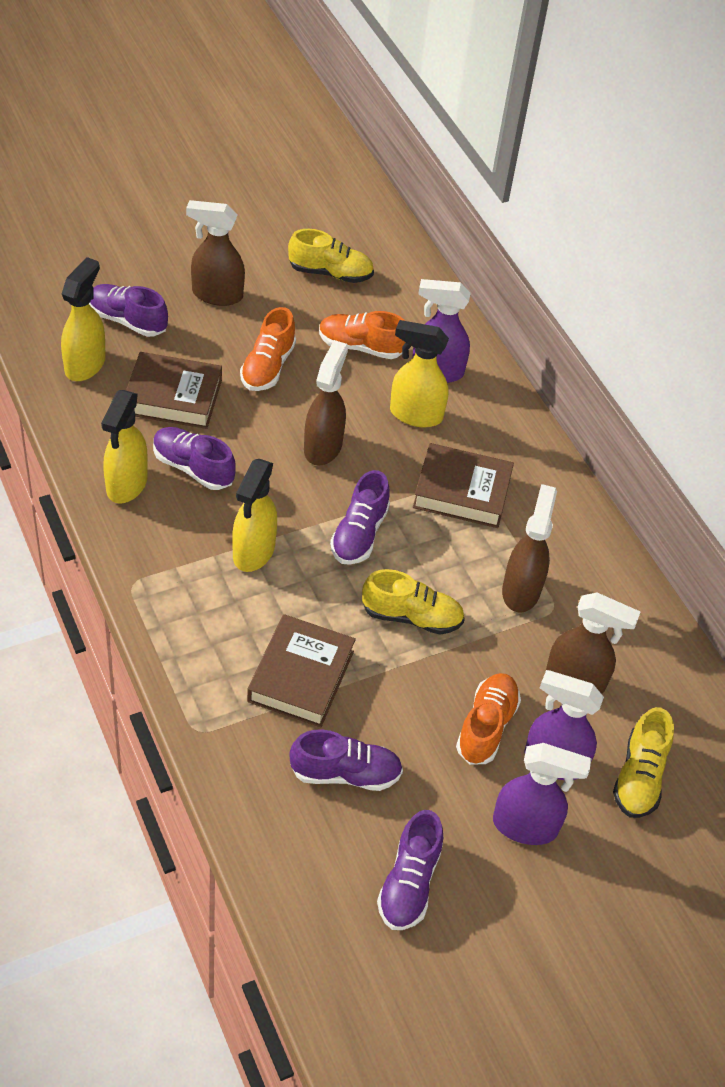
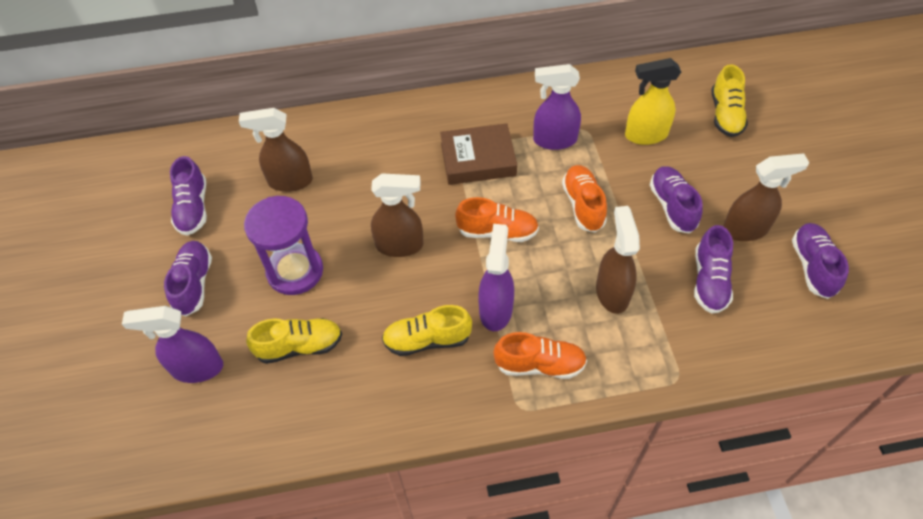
brown book: 3 -> 1
purple hourglass: 0 -> 1
yellow spray bottle: 4 -> 1

